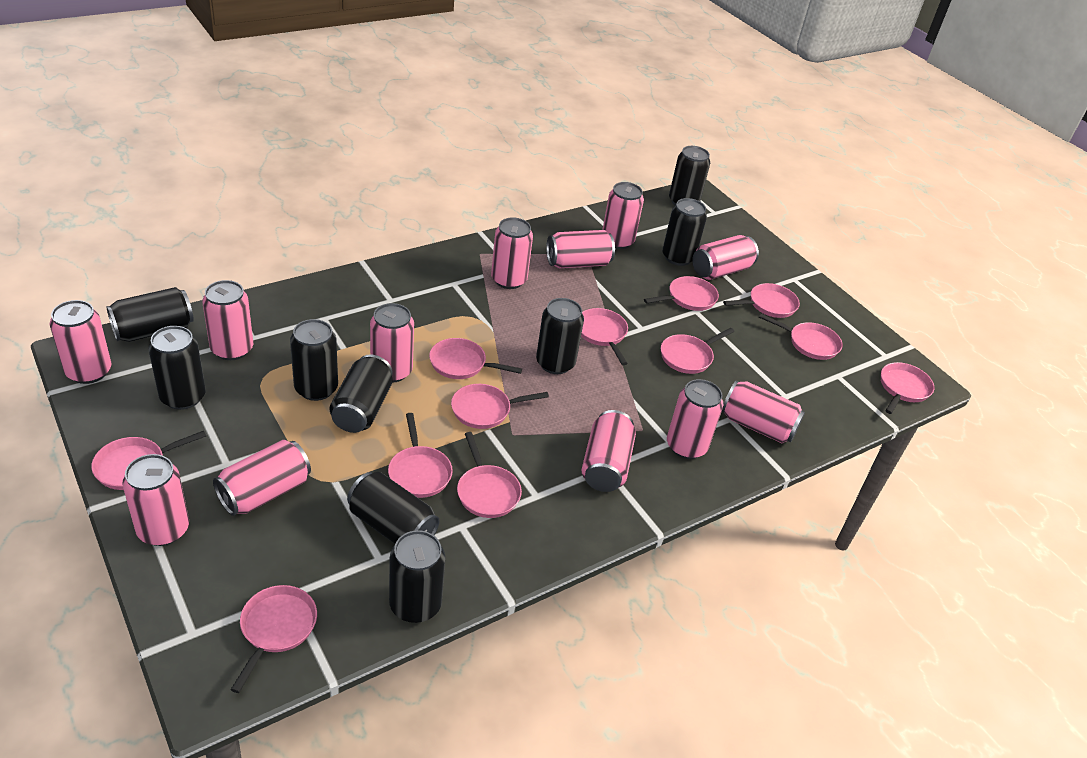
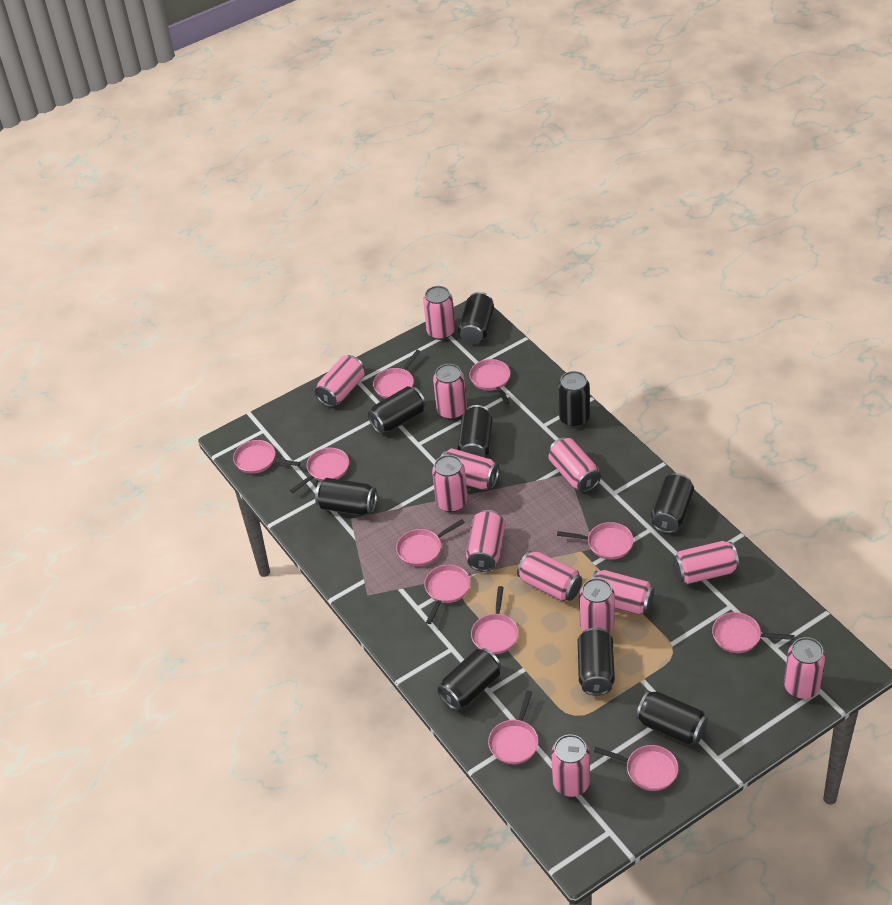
pink can: 12 -> 13
pink pan: 12 -> 11

